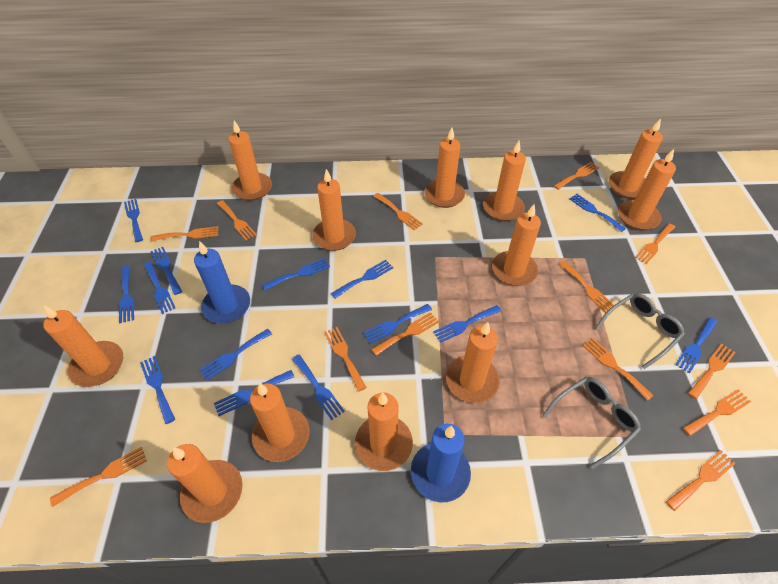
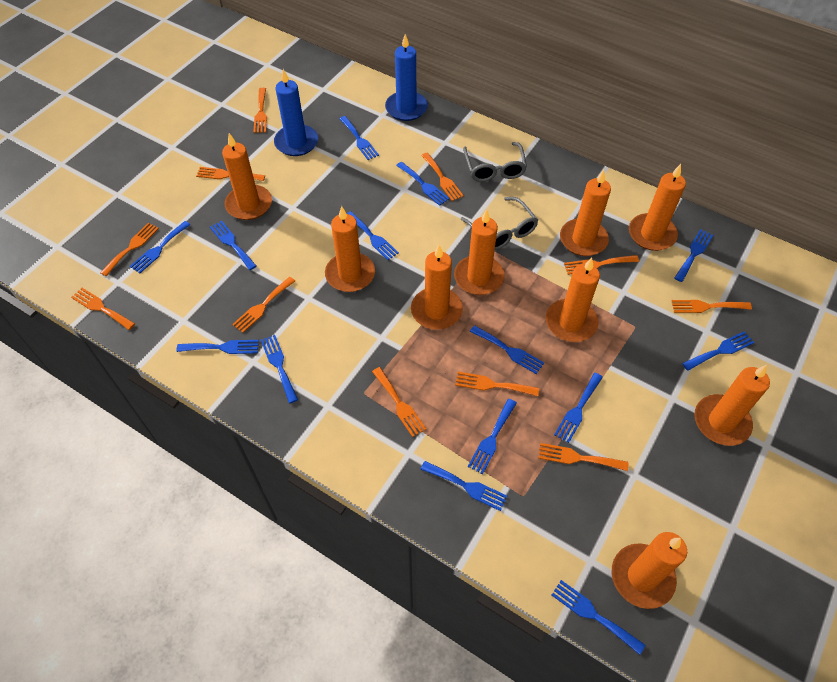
orange candle: 12 -> 9
orange fork: 13 -> 11

